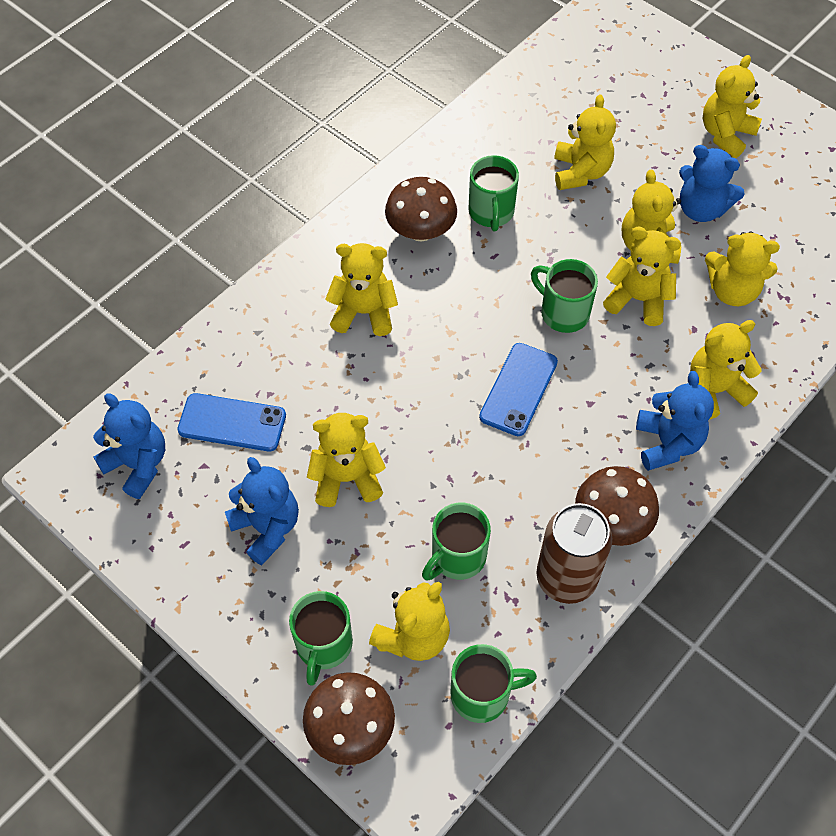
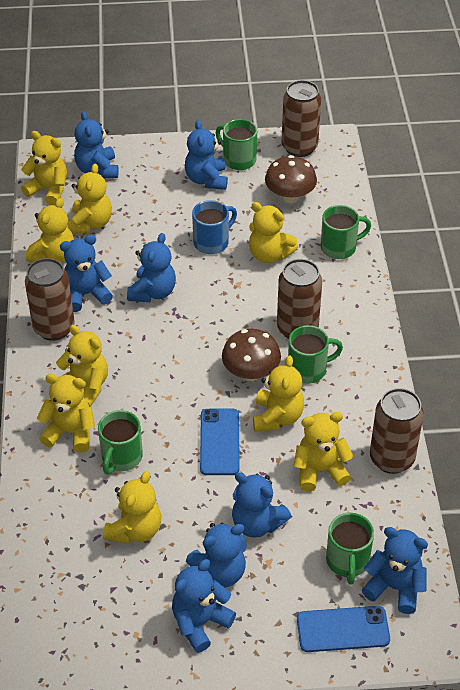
blue mug: 0 -> 1
blue teddy bear: 4 -> 8
brown can: 1 -> 4
brown mushroom: 3 -> 2

